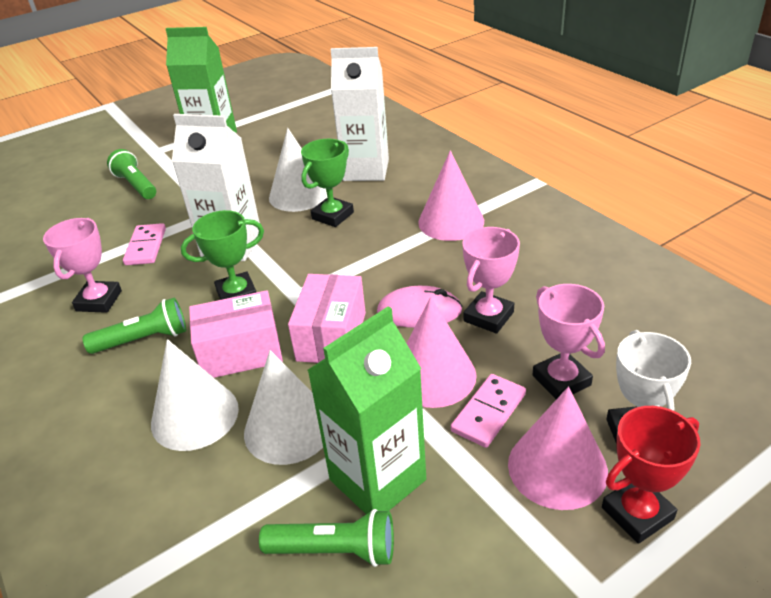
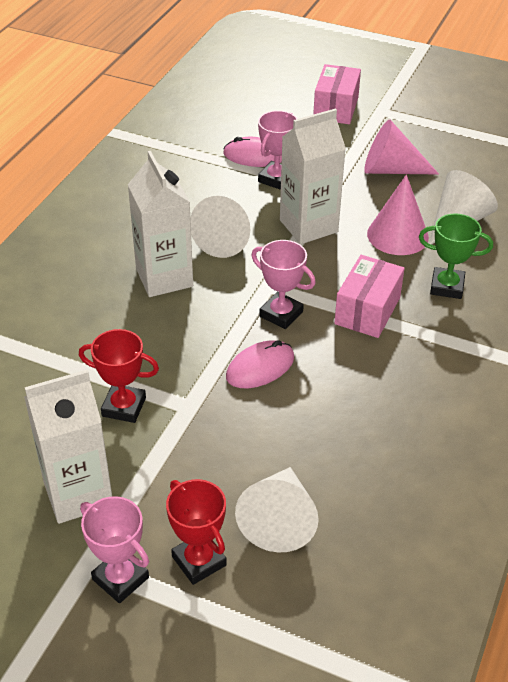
green carton: 2 -> 0
green flashlight: 3 -> 0
green trophy: 2 -> 1
pink cone: 3 -> 2
pink domino: 2 -> 0
pink mouse: 1 -> 2
red trophy: 1 -> 2
white carton: 2 -> 3
white trophy: 1 -> 0

